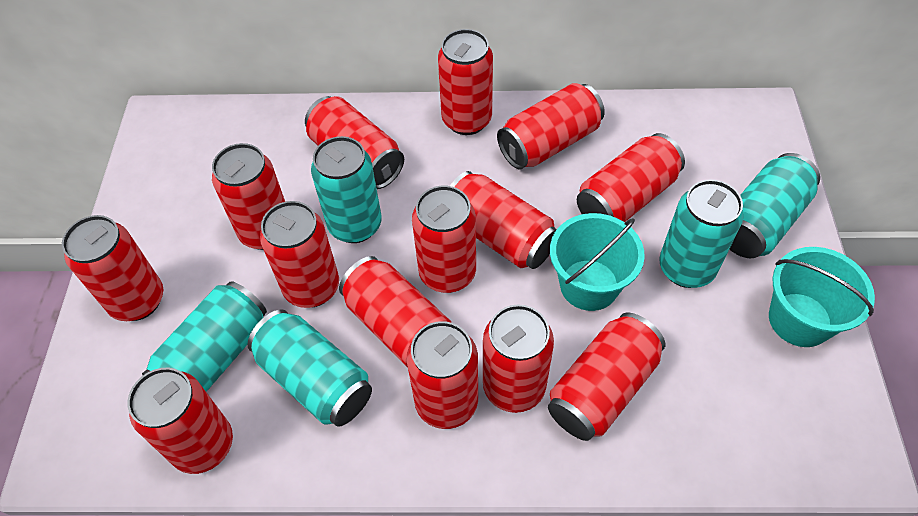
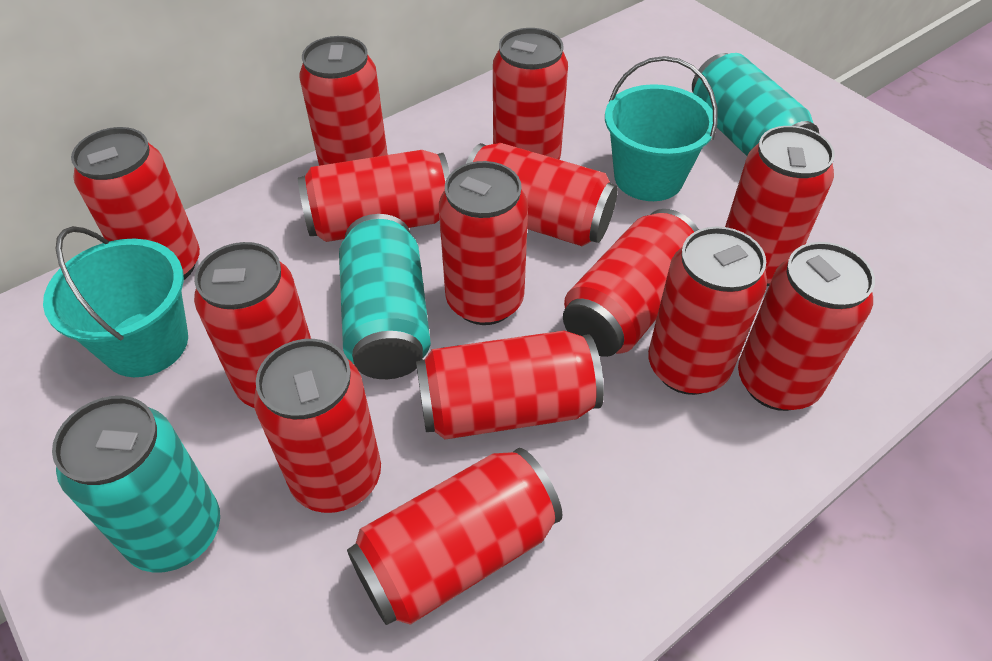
turquoise can: 5 -> 3

